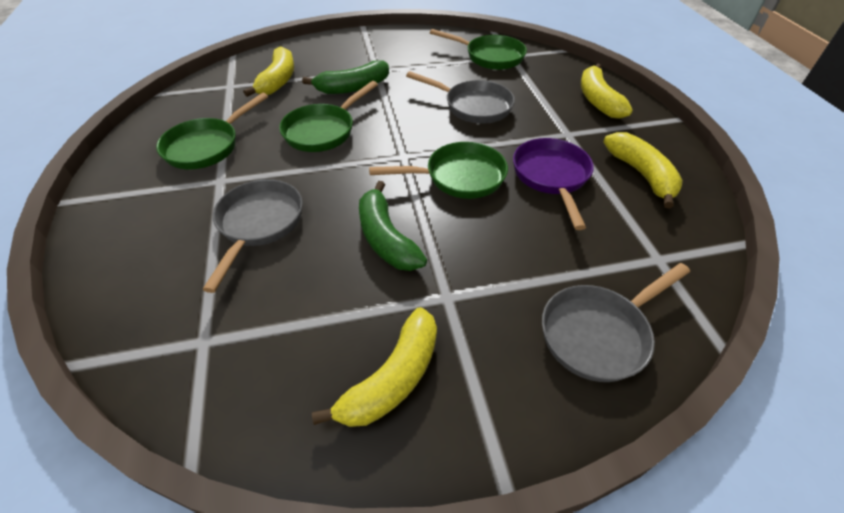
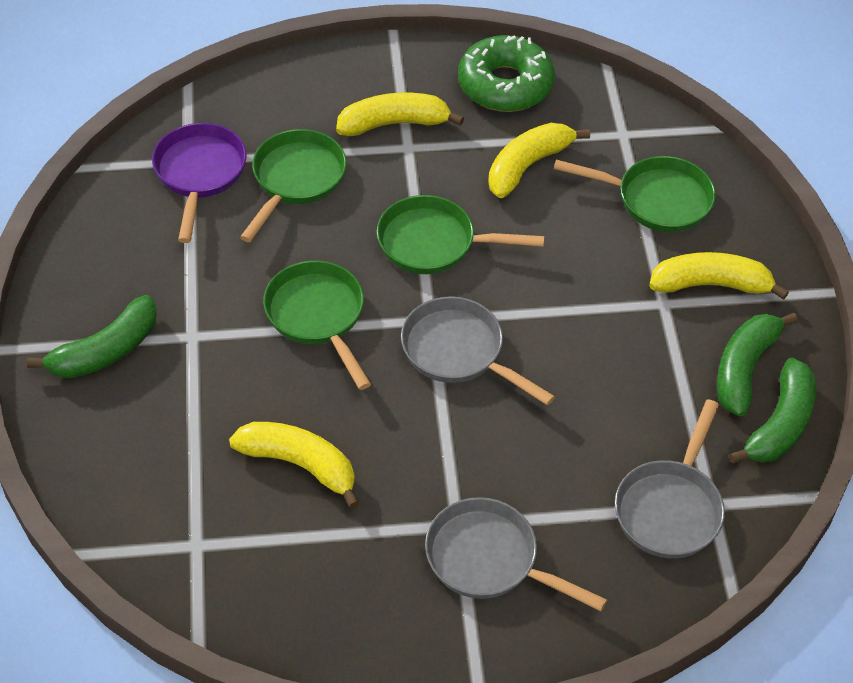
green banana: 2 -> 3
green donut: 0 -> 1

